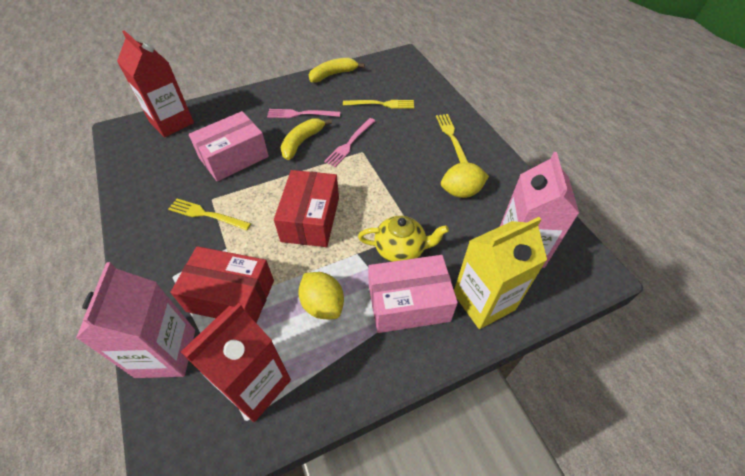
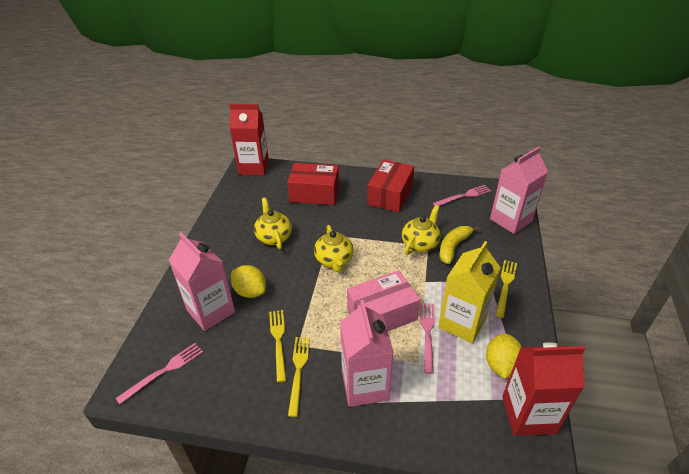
pink box: 2 -> 1
pink carton: 2 -> 3
pink fork: 2 -> 3
yellow banana: 2 -> 1
yellow teapot: 1 -> 3

